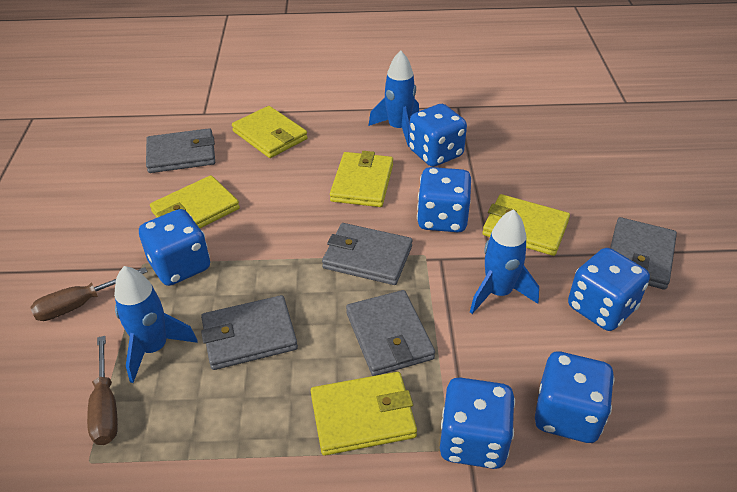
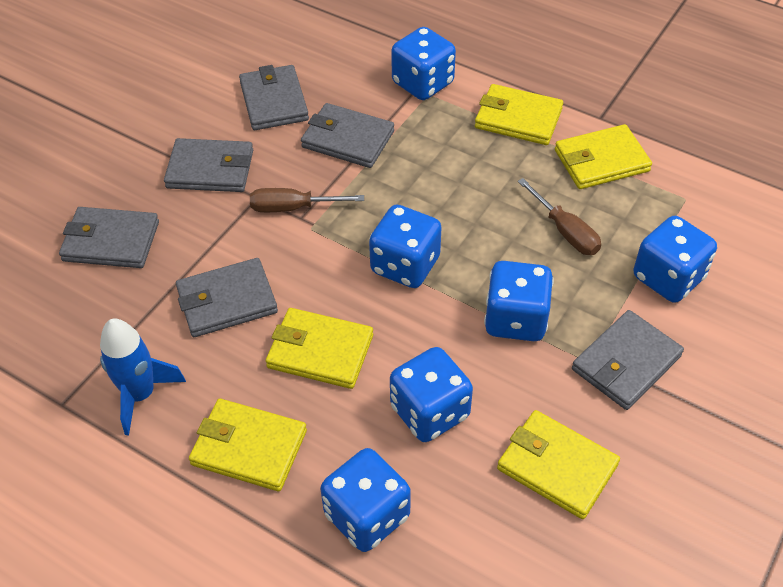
blue rocket: 3 -> 1
grey wallet: 5 -> 6

